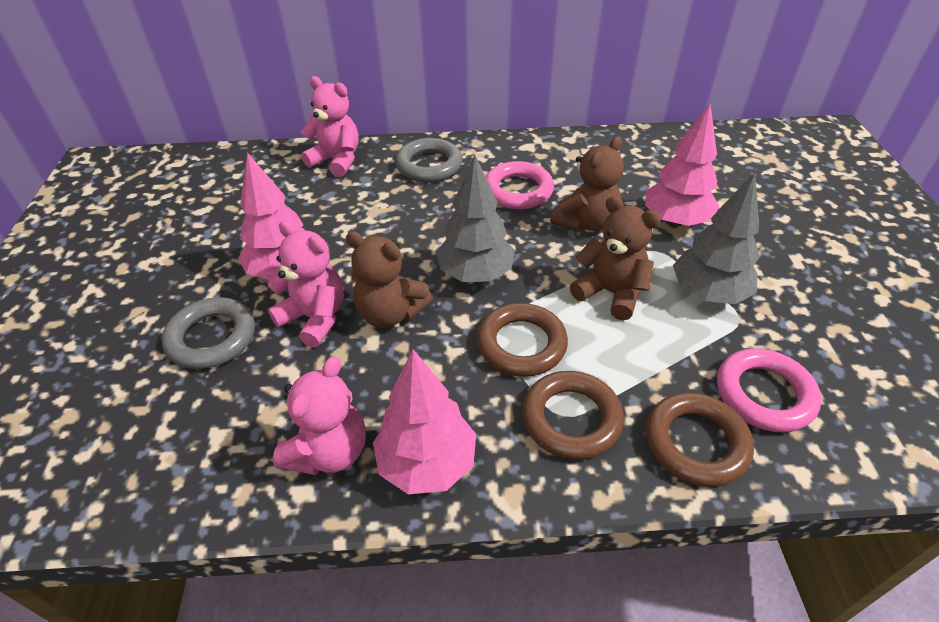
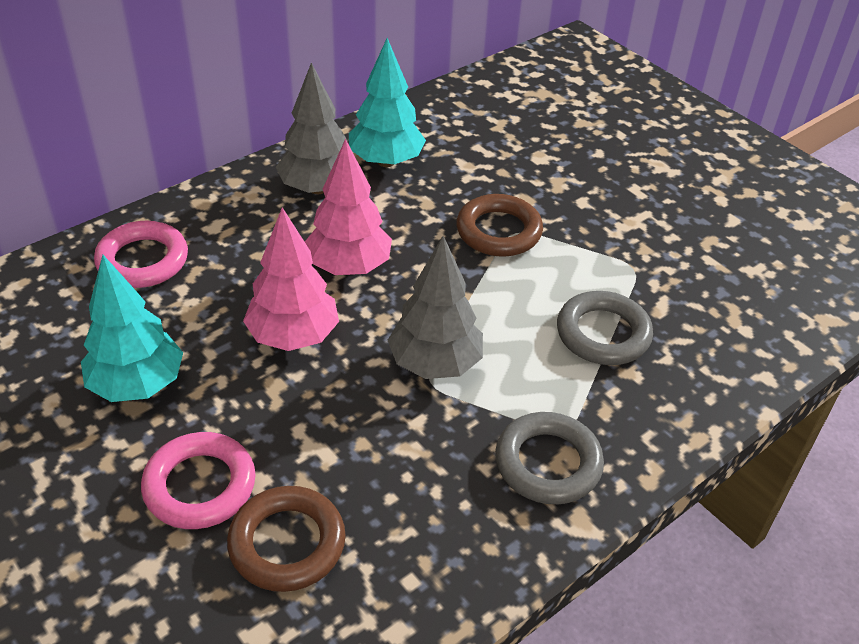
brown ring: 3 -> 2
brown teddy bear: 3 -> 0
pink teddy bear: 3 -> 0
pink tree: 3 -> 2
turquoise tree: 0 -> 2

